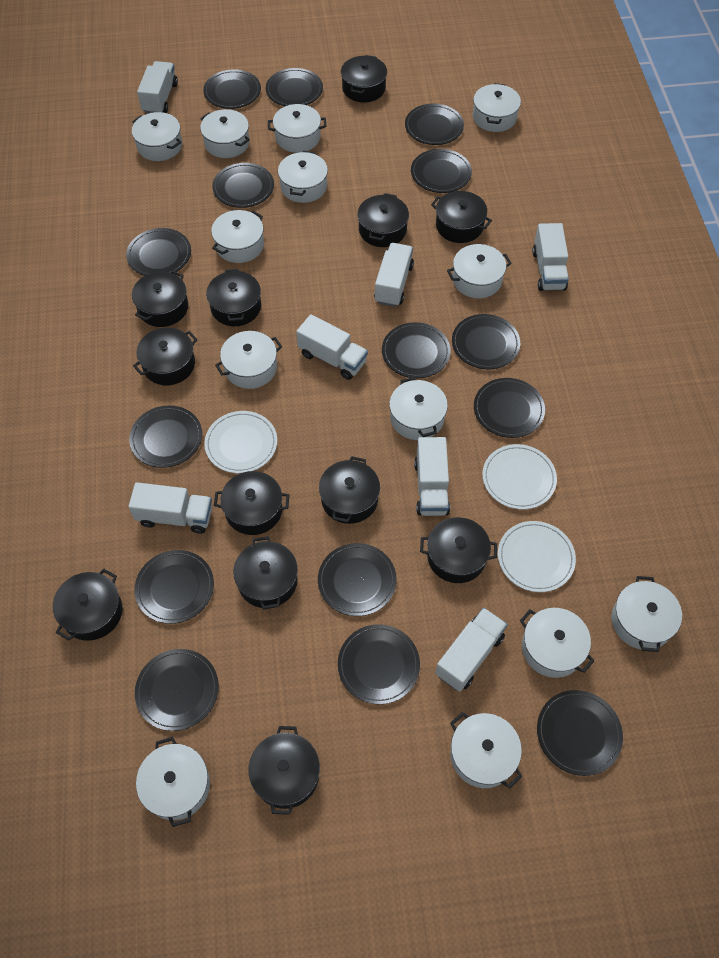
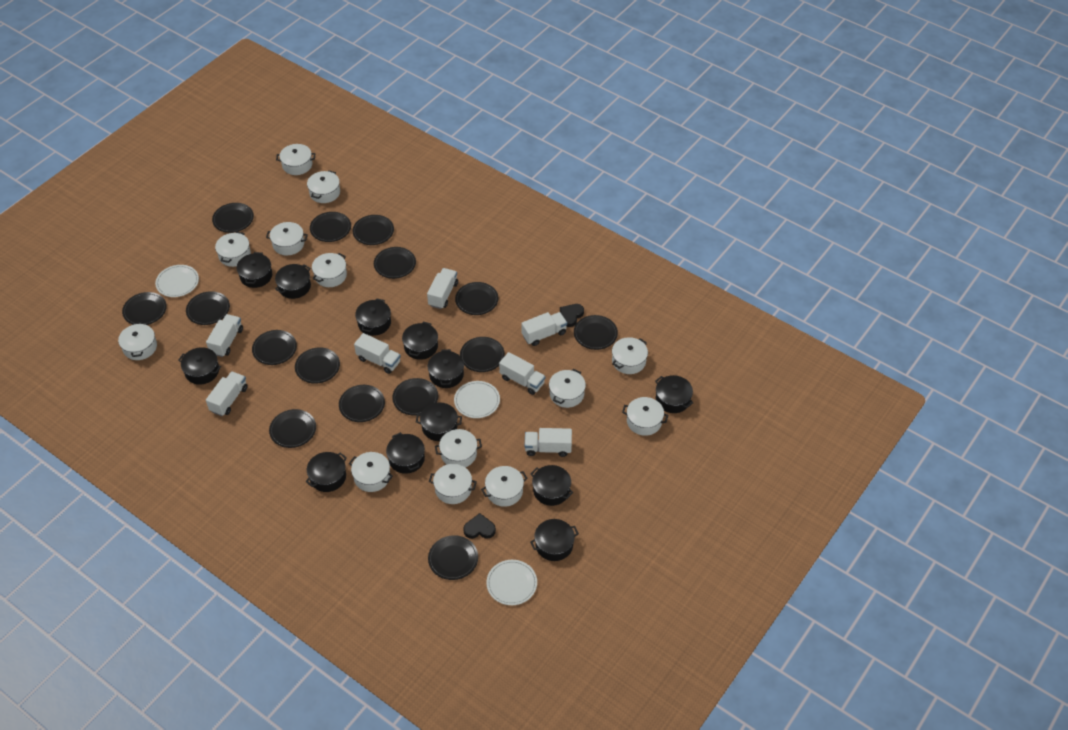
black heart: 0 -> 2

